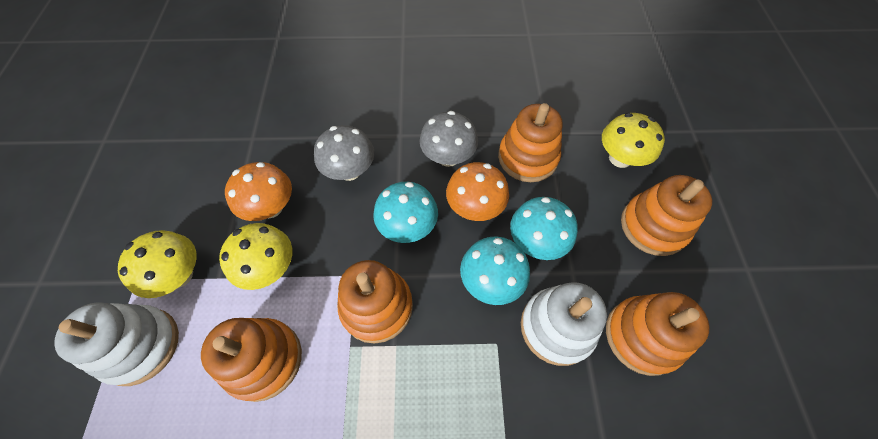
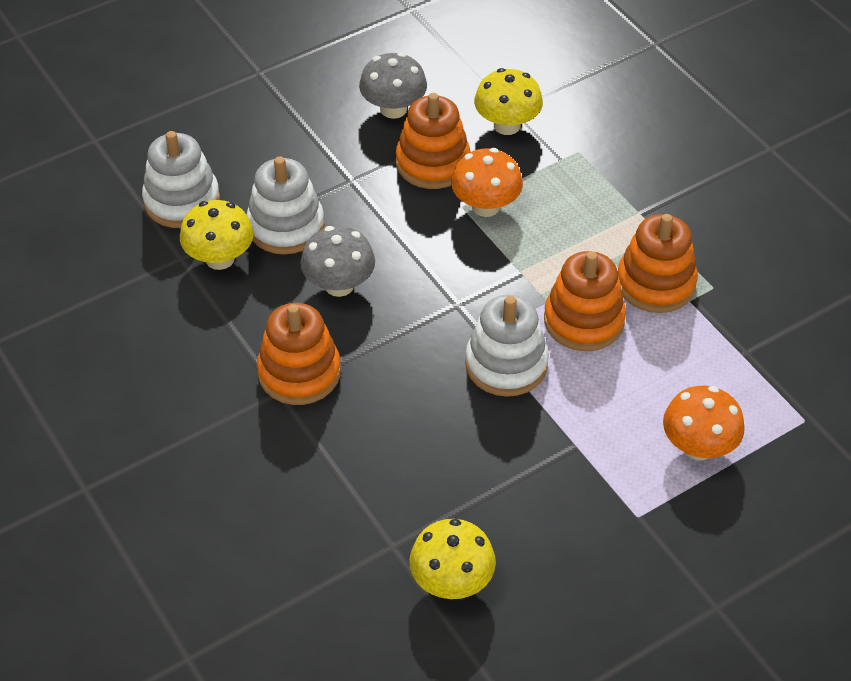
orange stacking toy: 5 -> 4
turquoise mushroom: 3 -> 0
white stacking toy: 2 -> 3

